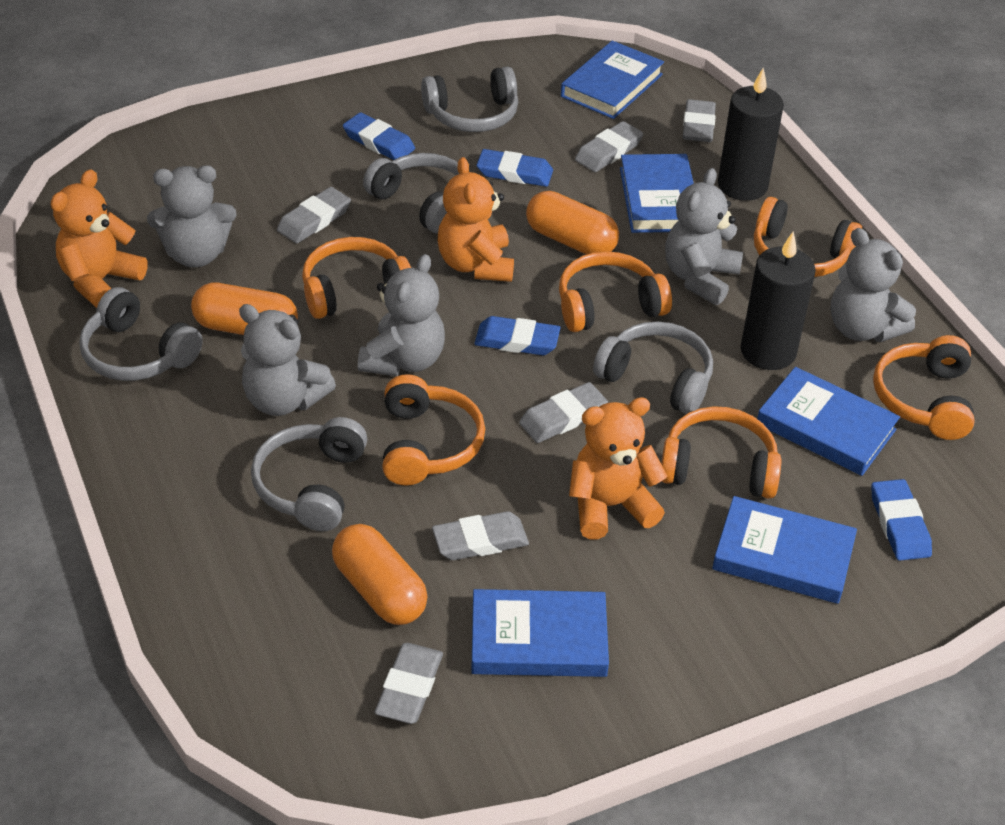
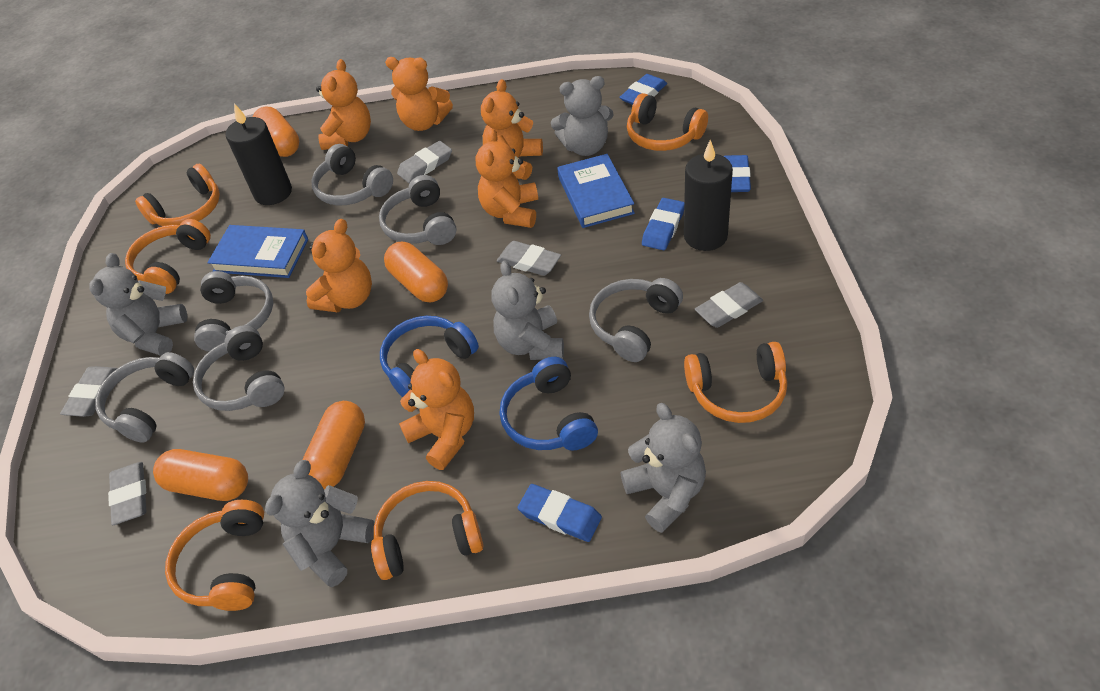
blue book: 5 -> 2
blue headphones: 0 -> 2
grey eraser: 6 -> 5
grey headphones: 5 -> 6
orange capsule: 3 -> 4
orange teddy bear: 3 -> 6

